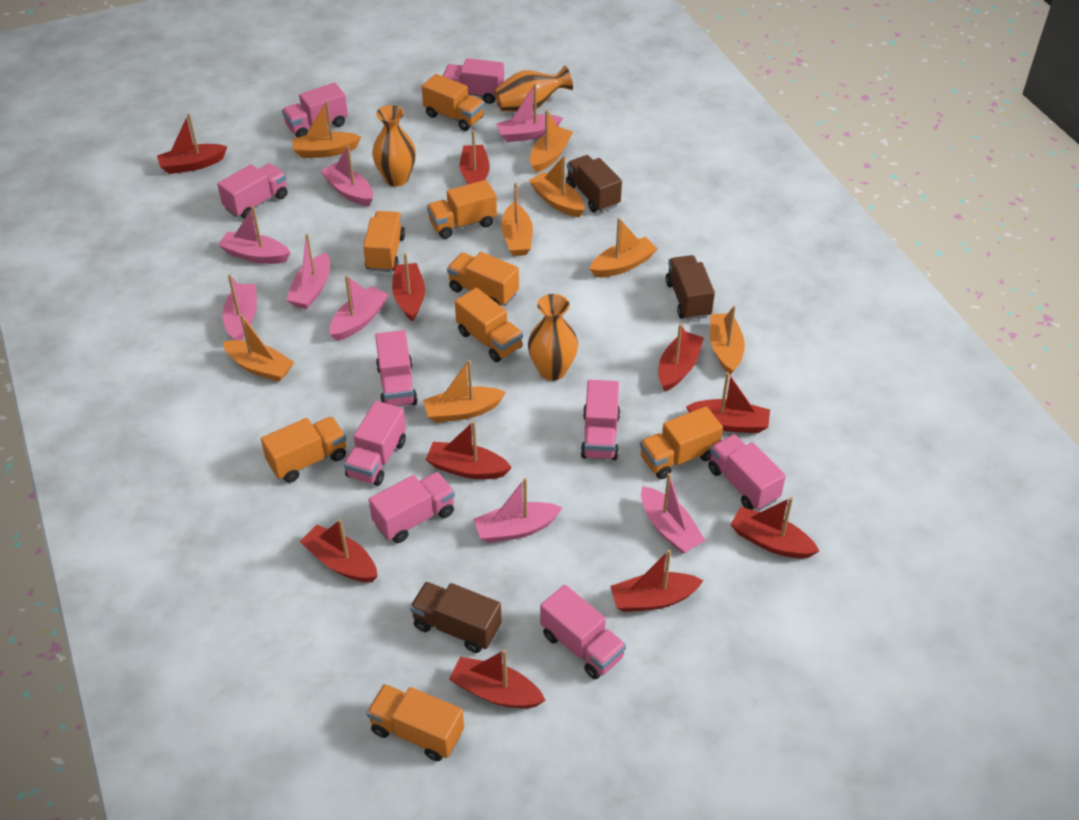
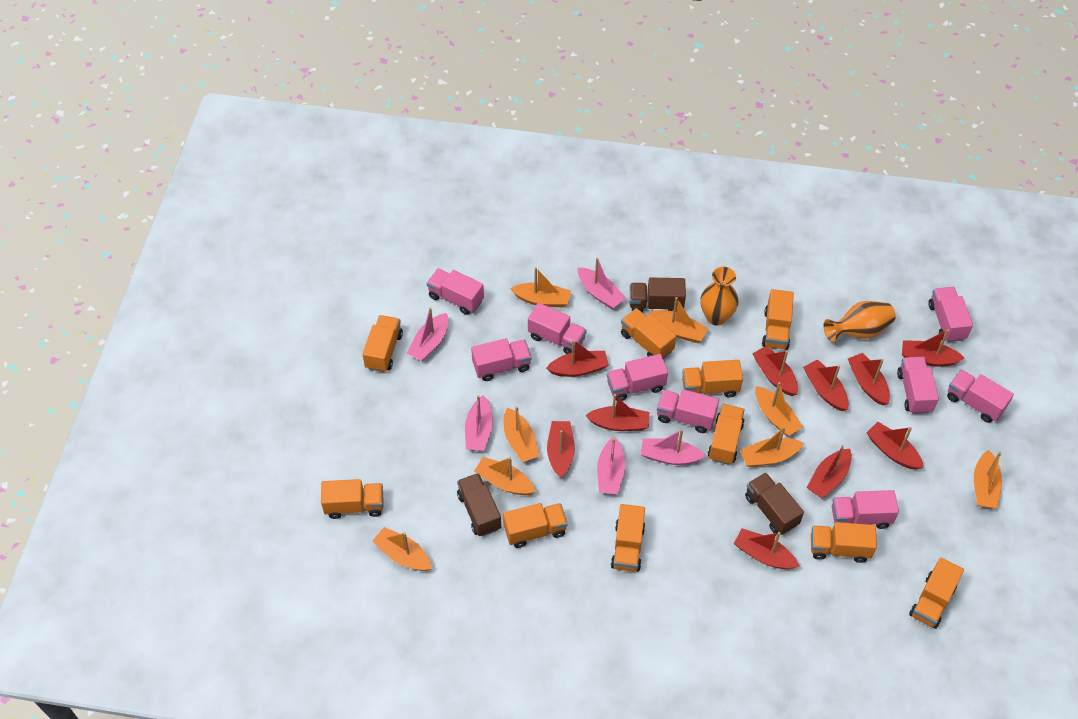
orange truck: 8 -> 10
orange vase: 3 -> 2
pink boat: 8 -> 5

